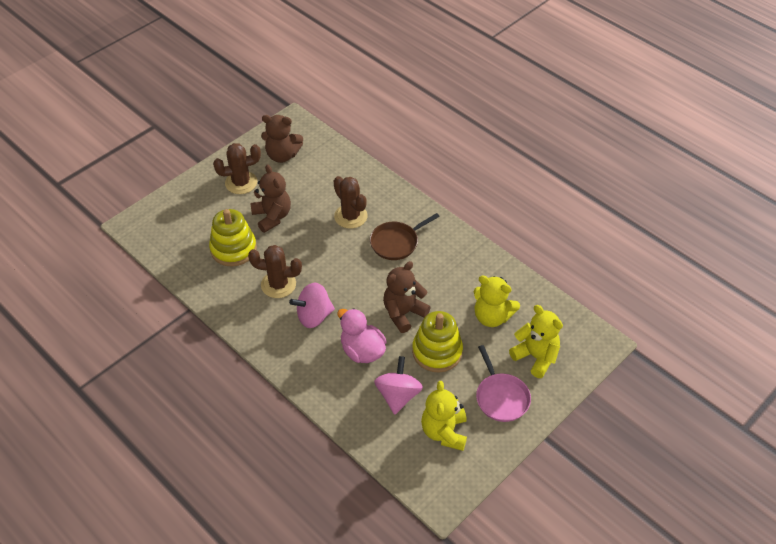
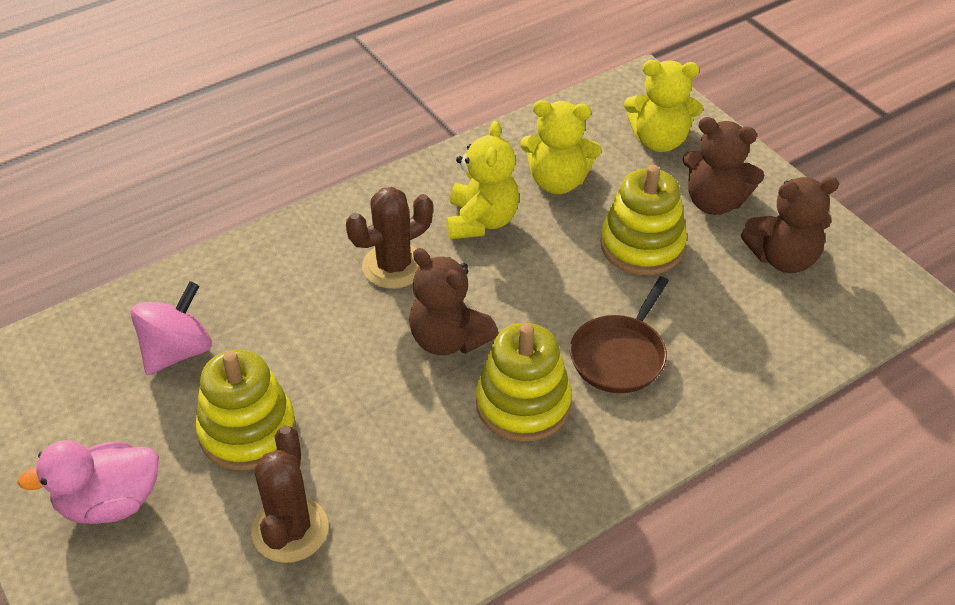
brown cactus: 3 -> 2
pink pan: 1 -> 0
pink spinning top: 2 -> 1
yellow stacking toy: 2 -> 3

